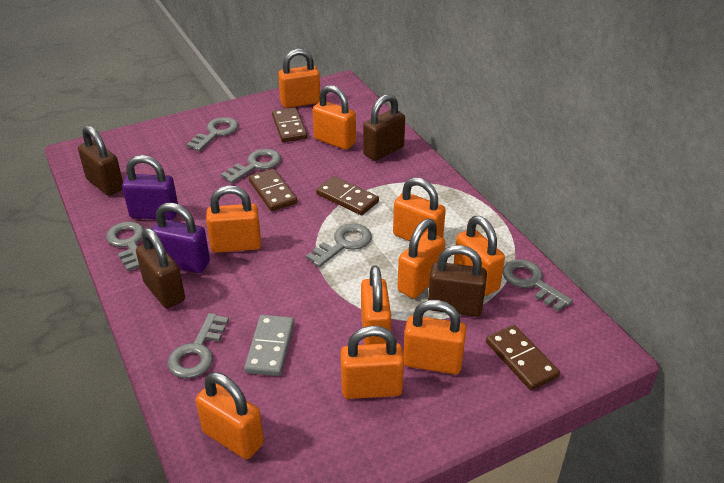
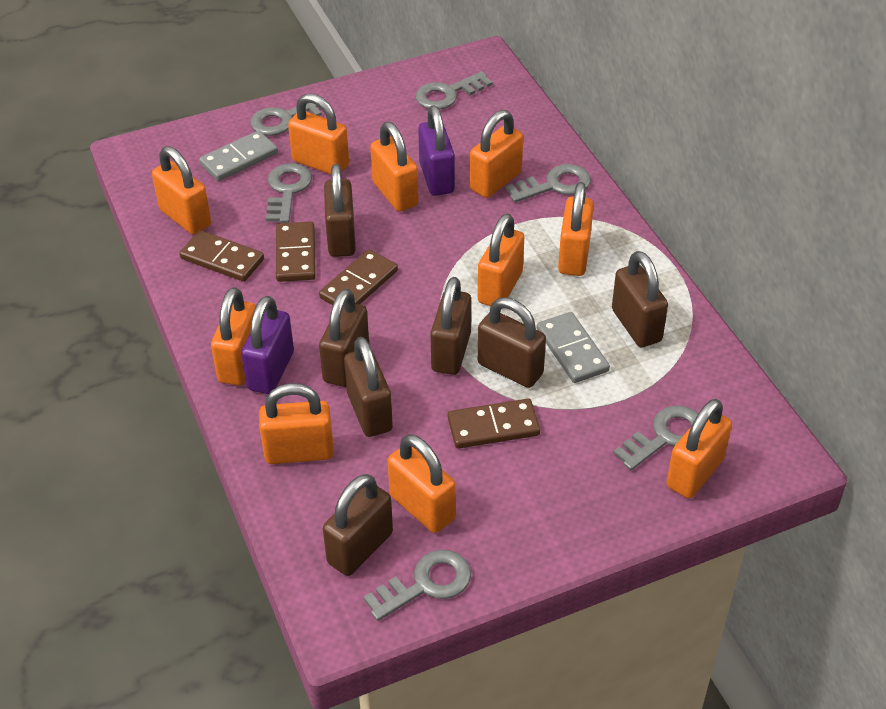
brown padlock: 4 -> 7
grey domino: 1 -> 2

